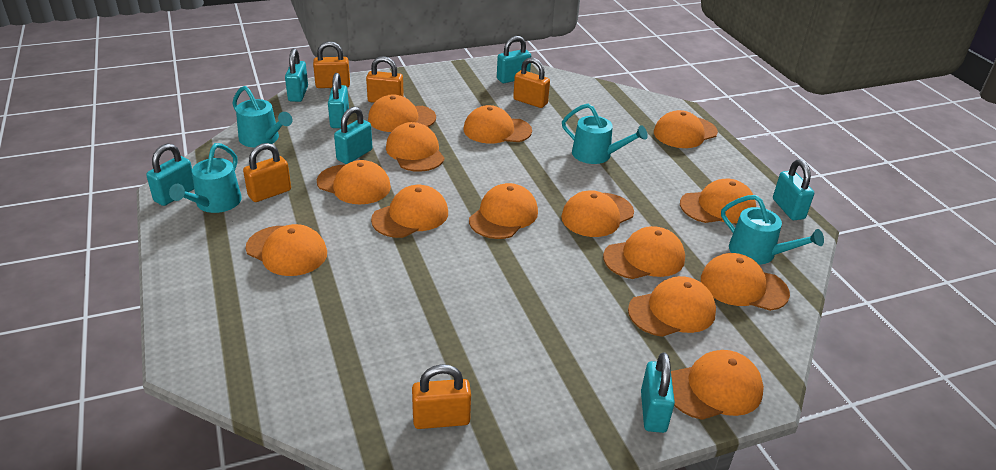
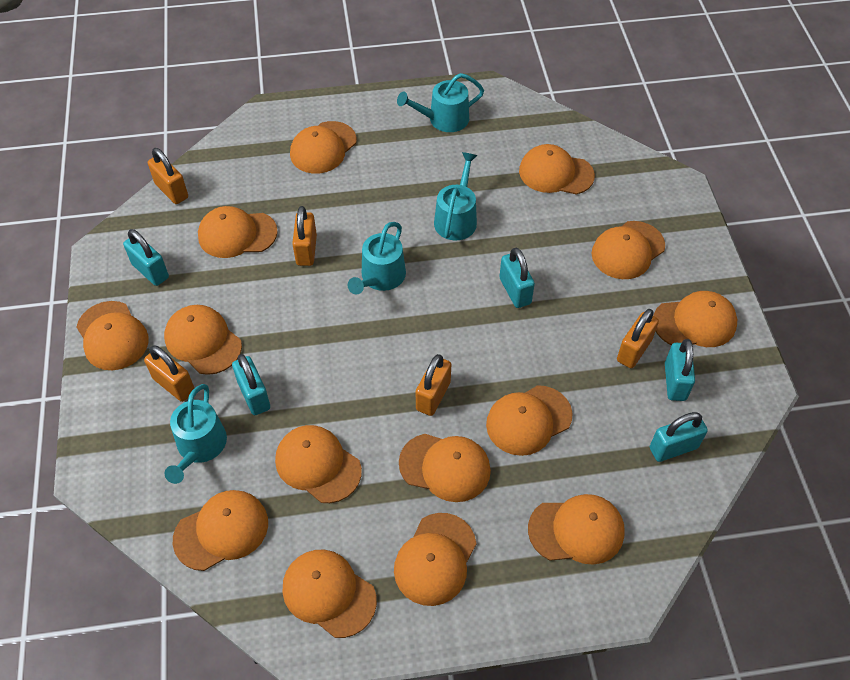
turquoise padlock: 7 -> 5

